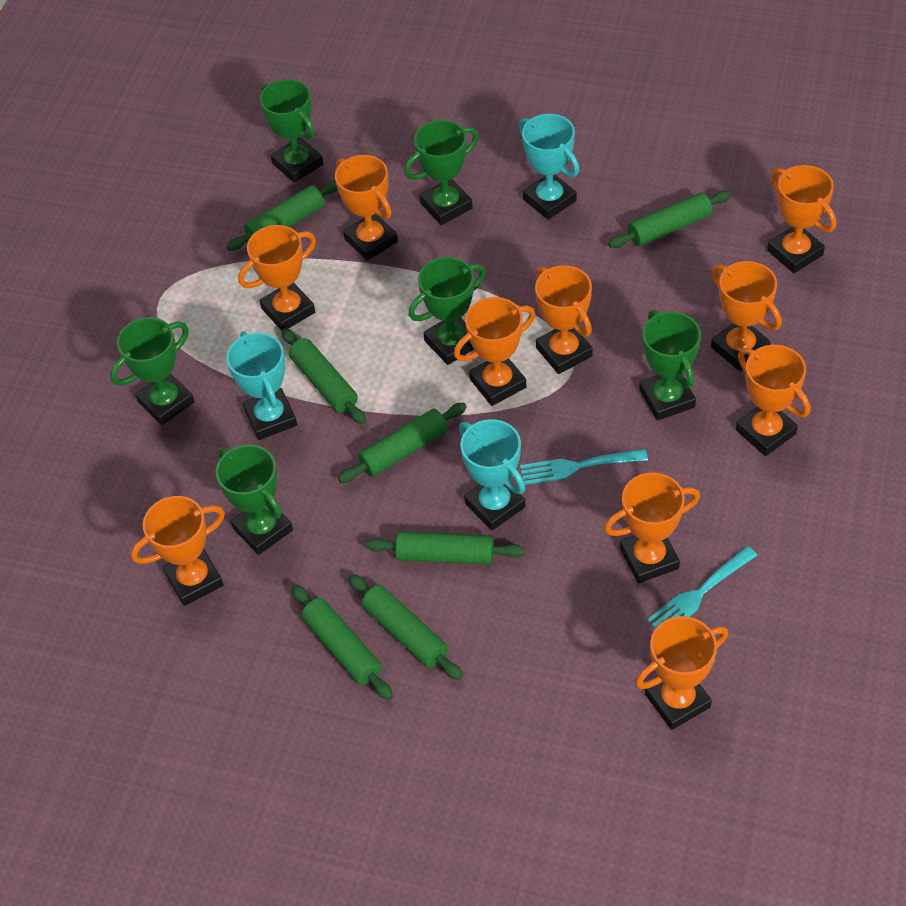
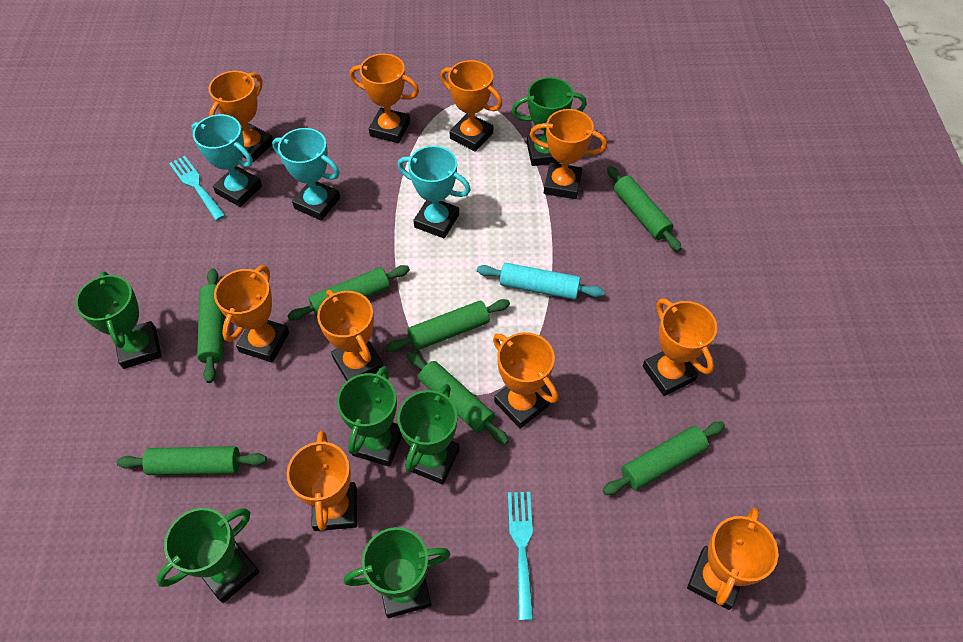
turquoise rolling pin: 0 -> 1

